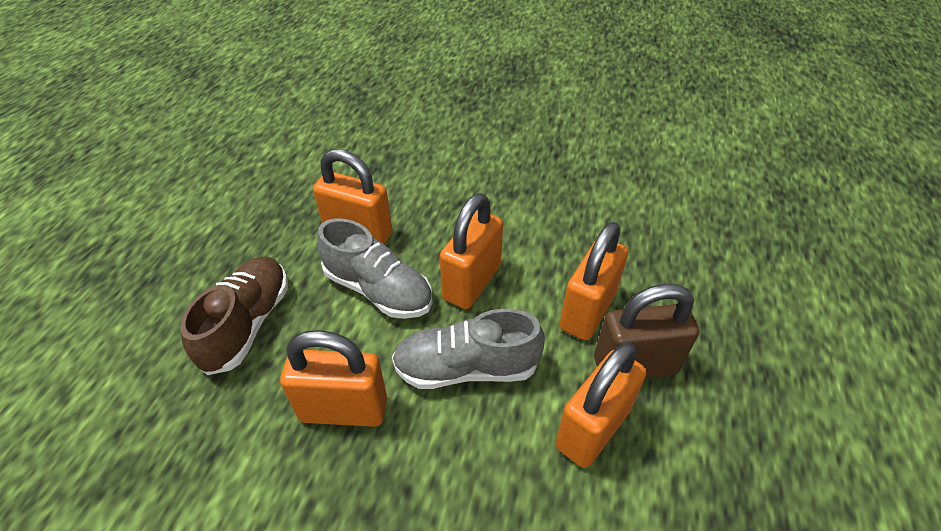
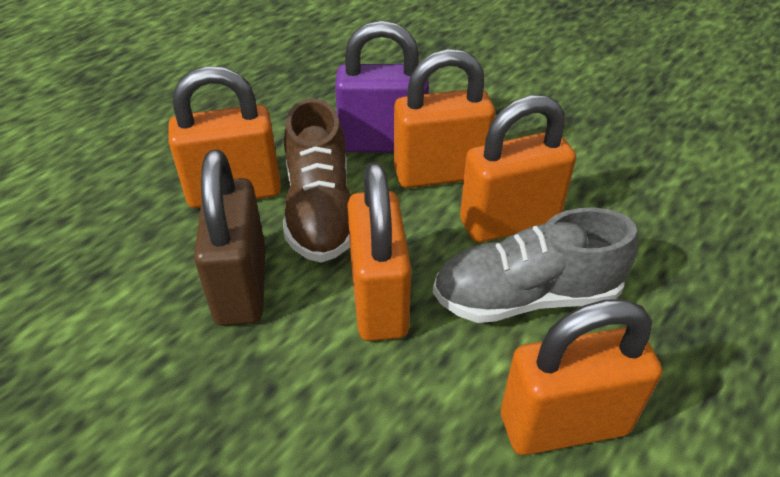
grey shoe: 2 -> 1
purple padlock: 0 -> 1

